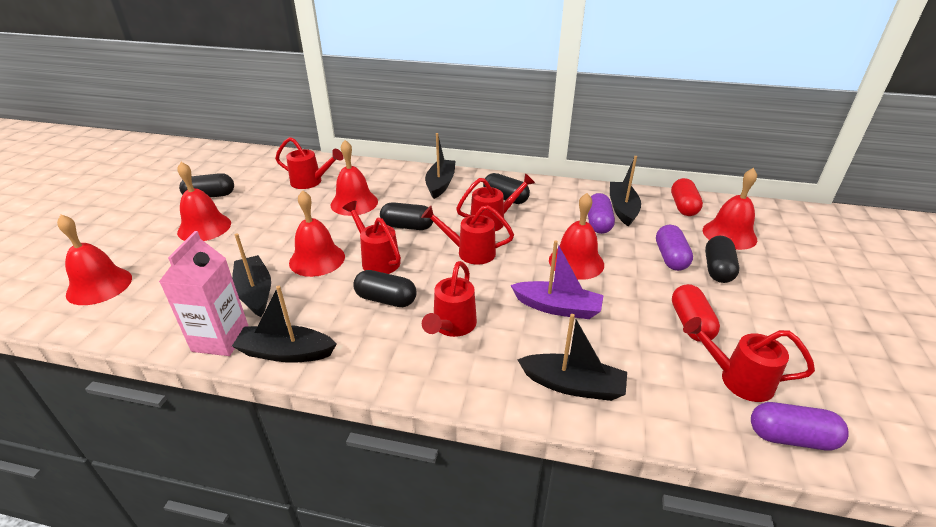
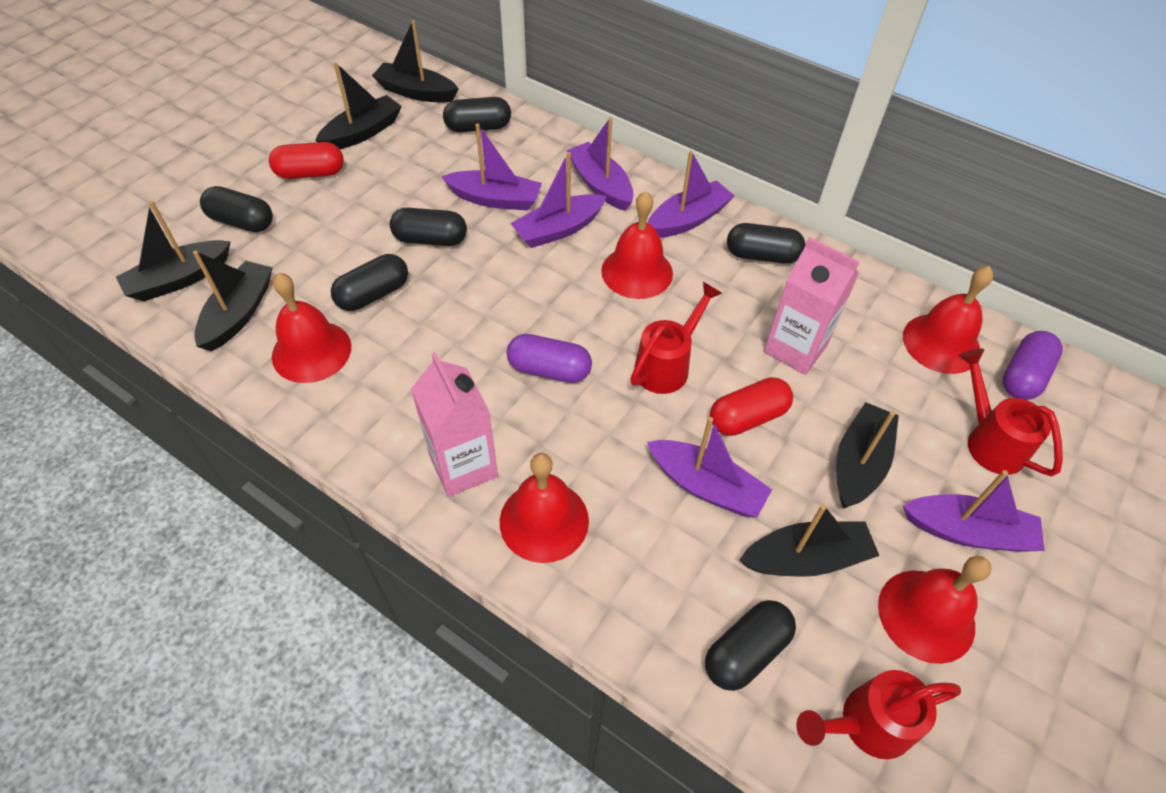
black boat: 5 -> 6
black capsule: 5 -> 6
pink carton: 1 -> 2
purple boat: 1 -> 6
purple capsule: 3 -> 2
red bell: 6 -> 5
red watering can: 6 -> 3

